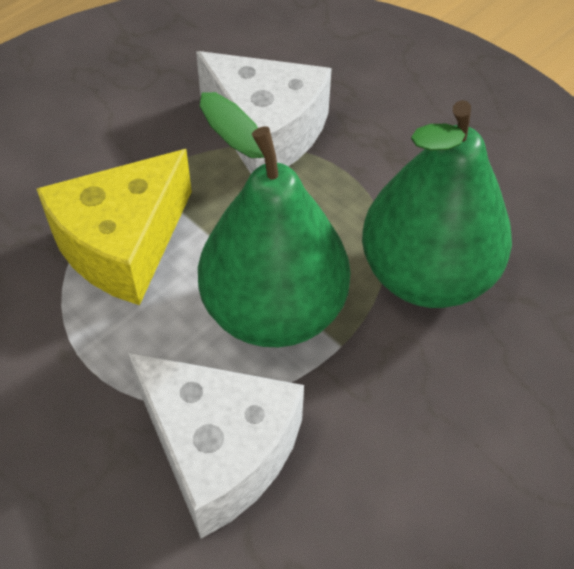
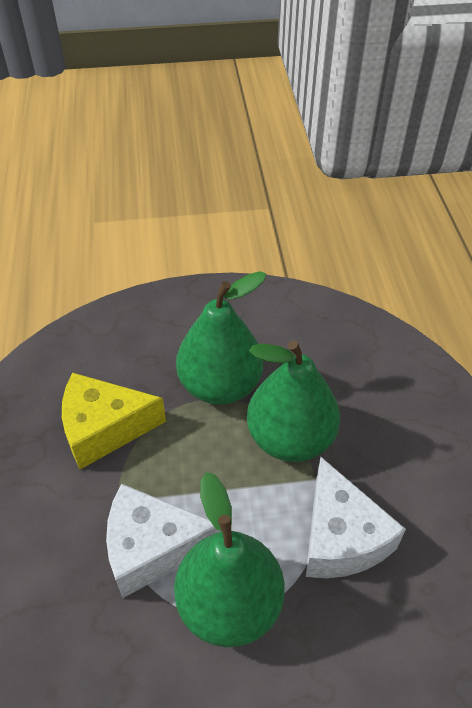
green pear: 2 -> 3

